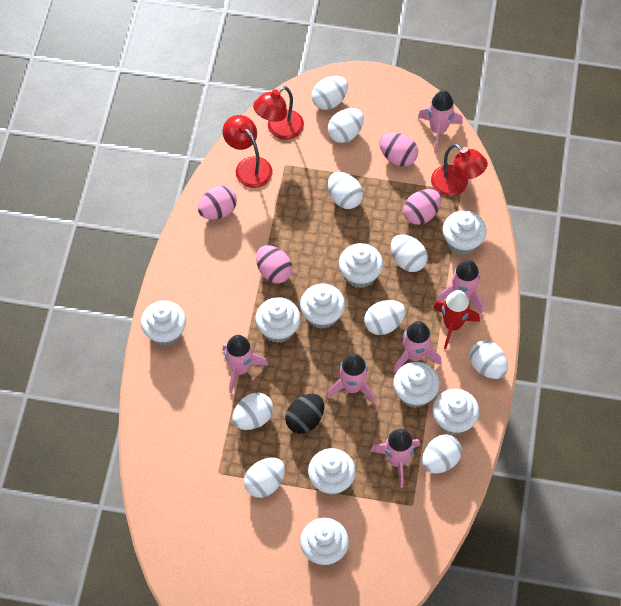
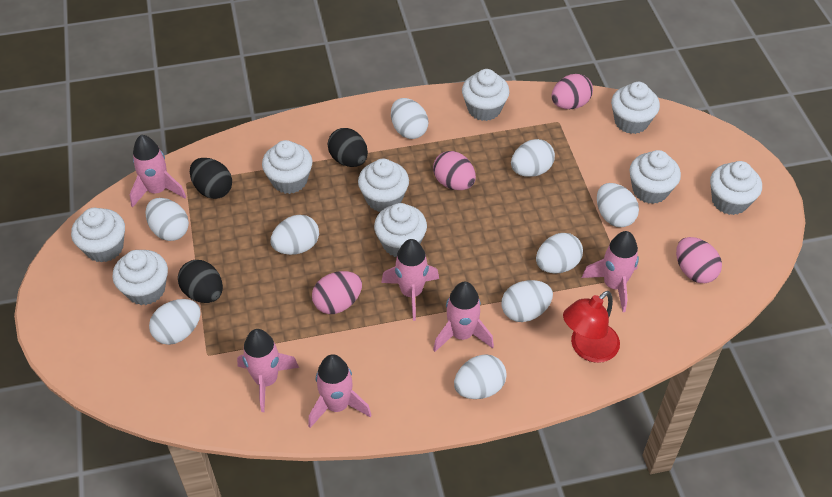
black egg: 1 -> 3
red lamp: 3 -> 1
red rocket: 1 -> 0

